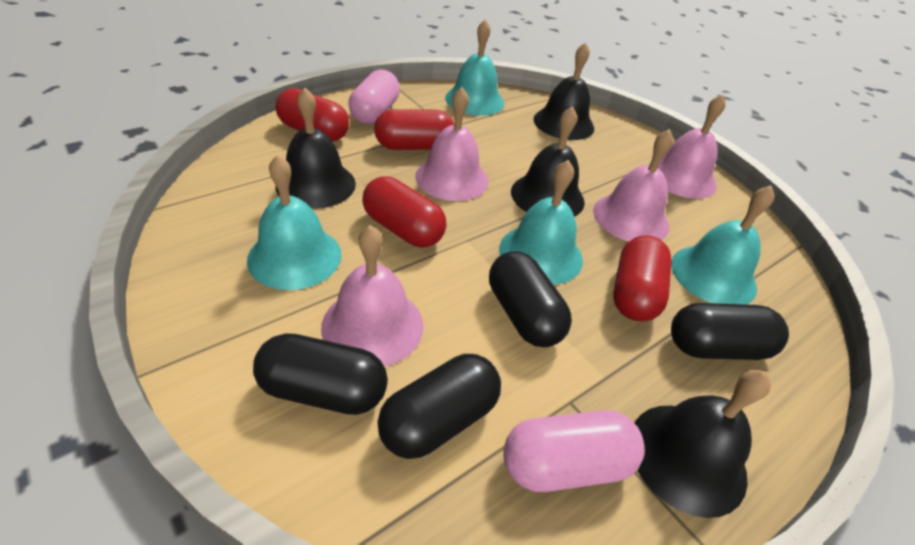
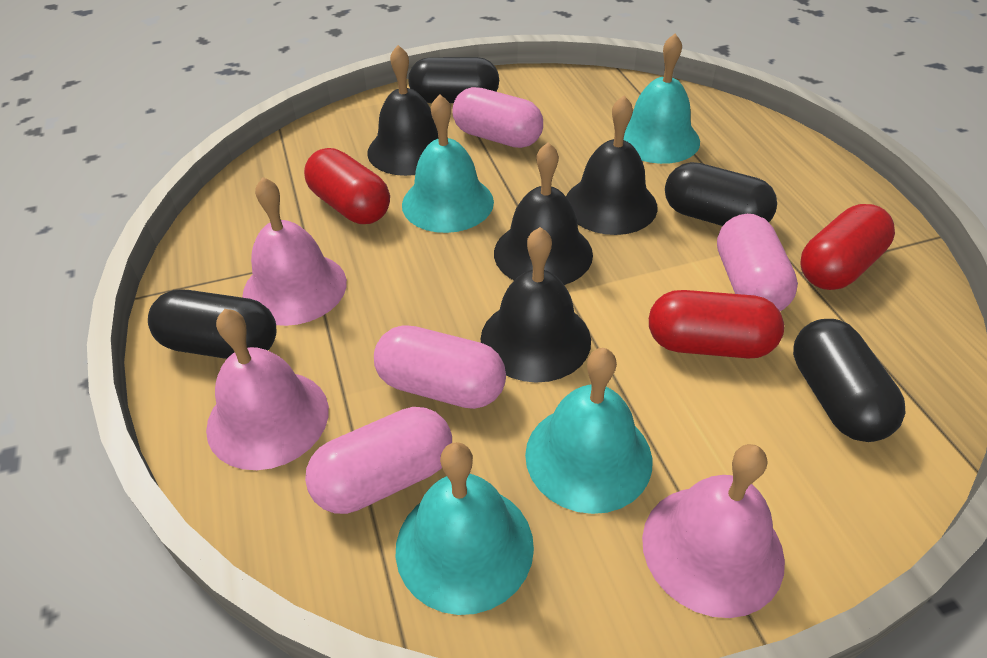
pink bell: 4 -> 3
pink capsule: 2 -> 4
red capsule: 4 -> 3

